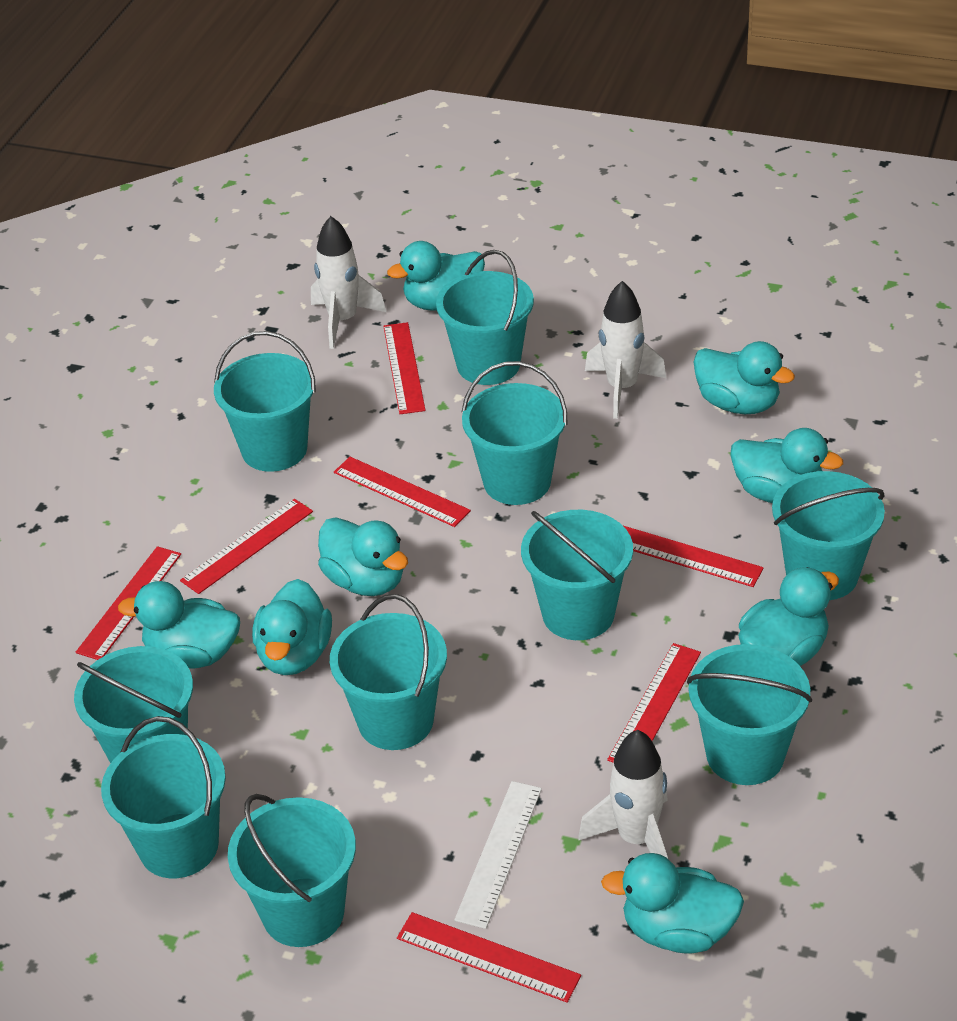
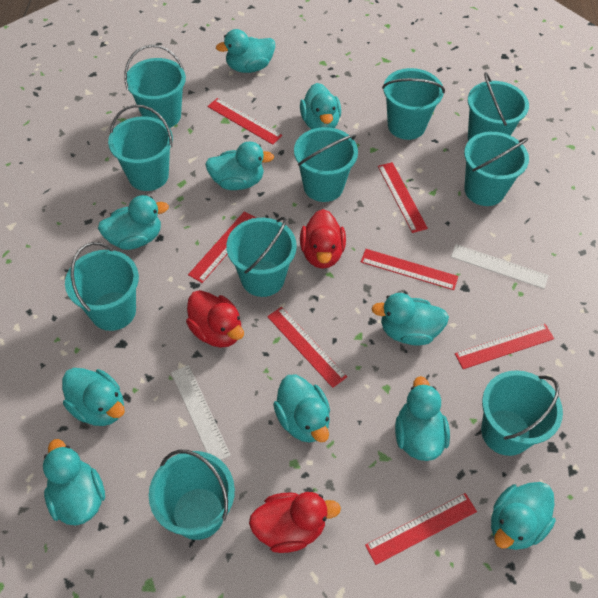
red duck: 0 -> 3
turquoise duck: 8 -> 10
white rocket: 3 -> 0
white ruler: 1 -> 2

